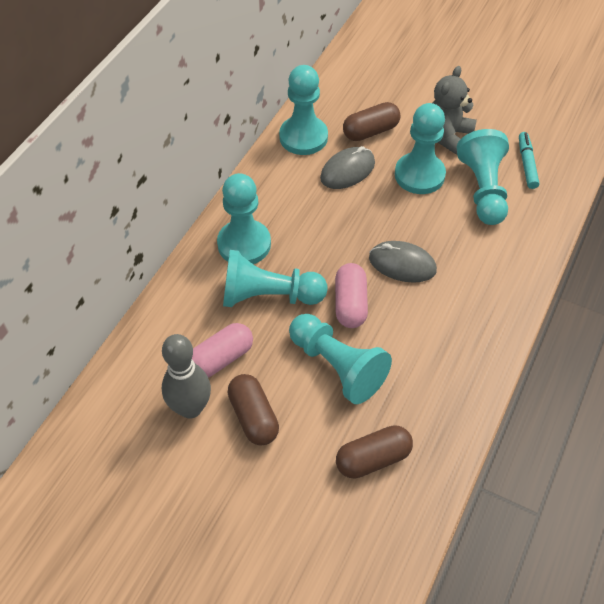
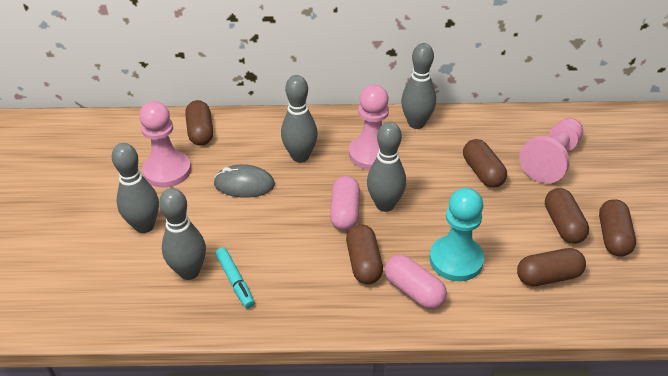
brown capsule: 3 -> 6
grey bowling pin: 1 -> 5
grey mouse: 2 -> 1
grey teddy bear: 1 -> 0
pink pawn: 0 -> 3
turquoise pawn: 6 -> 1

